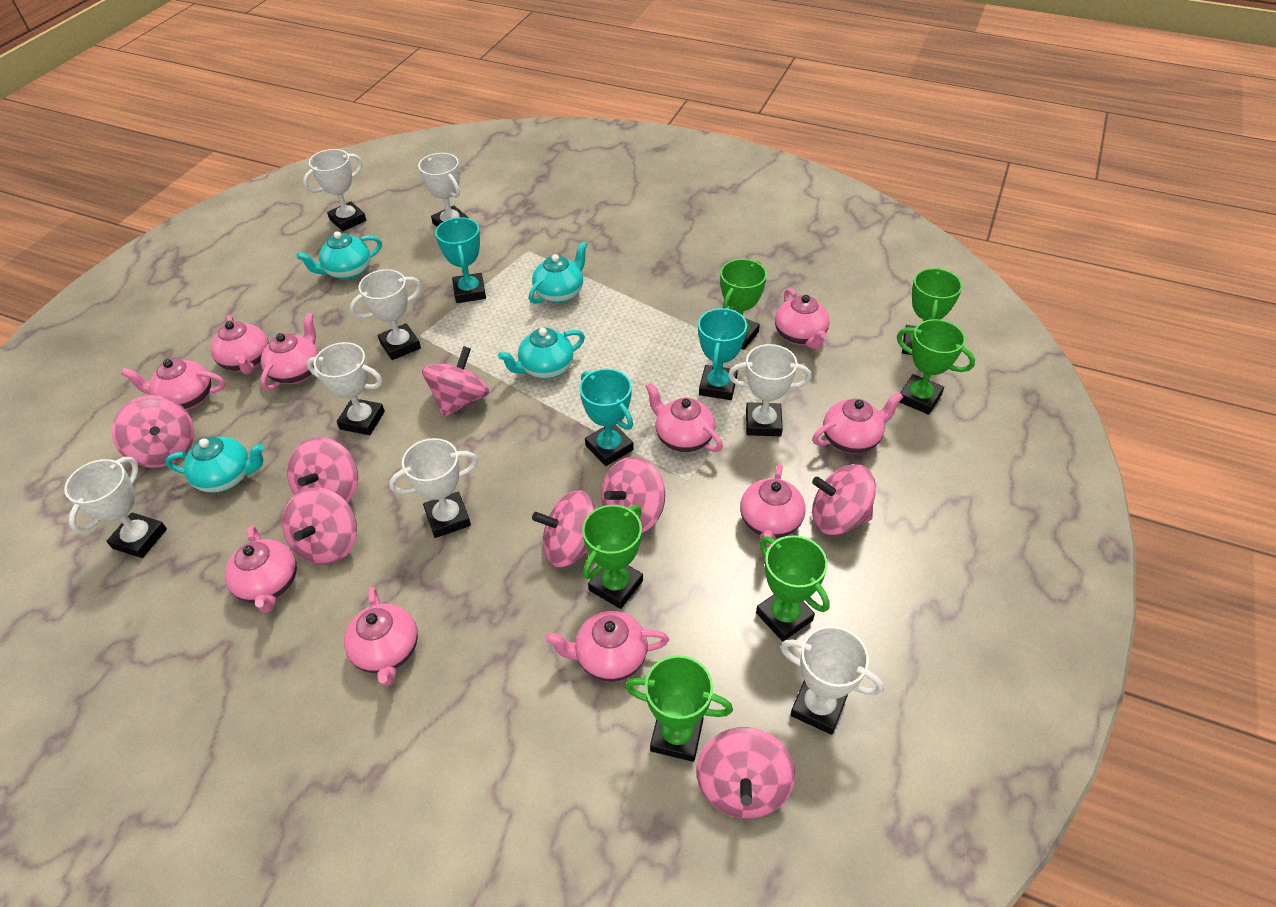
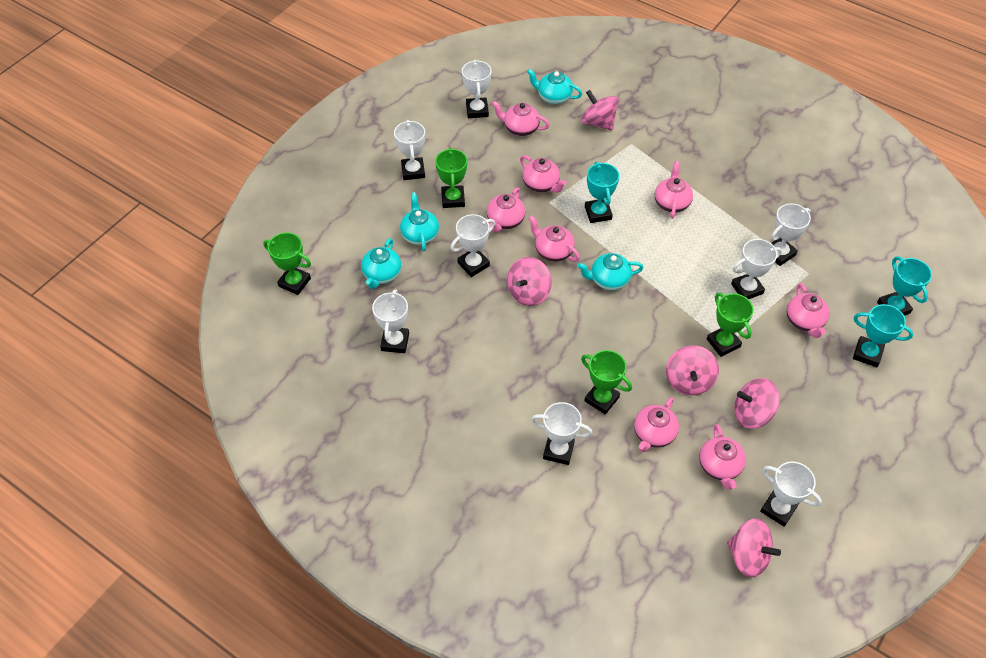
green trophy: 6 -> 4
pink spinning top: 8 -> 5
pink teapot: 10 -> 8

